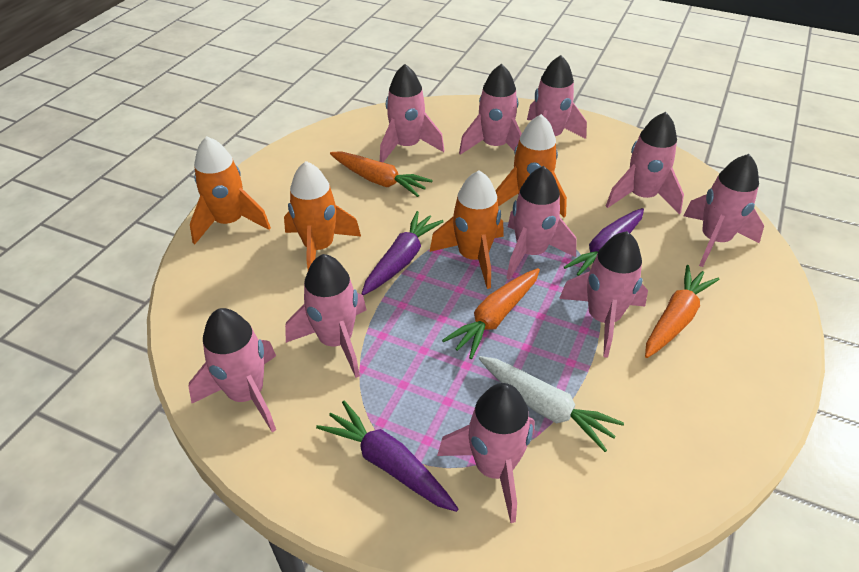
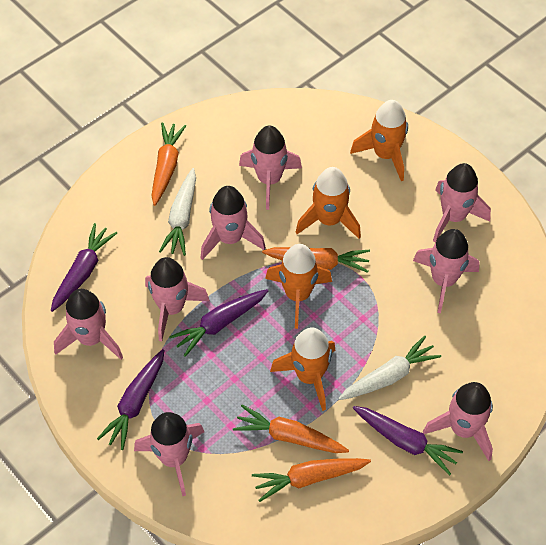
orange carrot: 3 -> 4
pink rocket: 10 -> 8
purple carrot: 3 -> 4
white carrot: 1 -> 2

